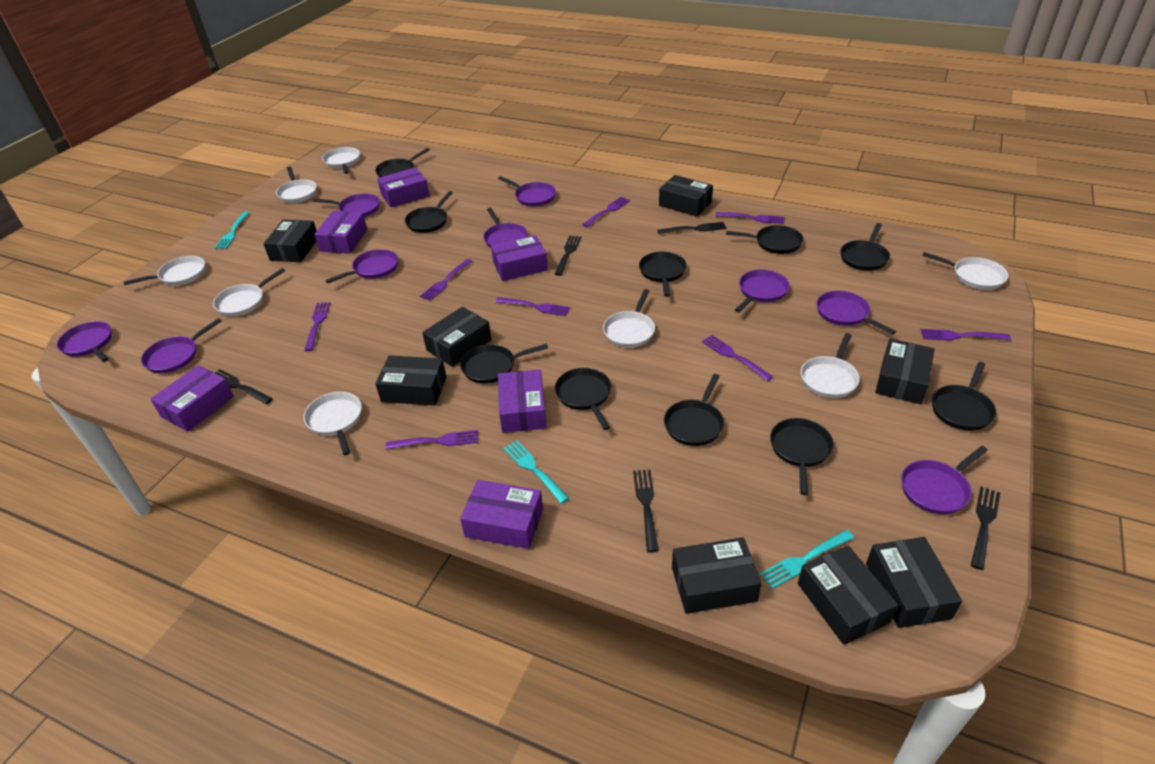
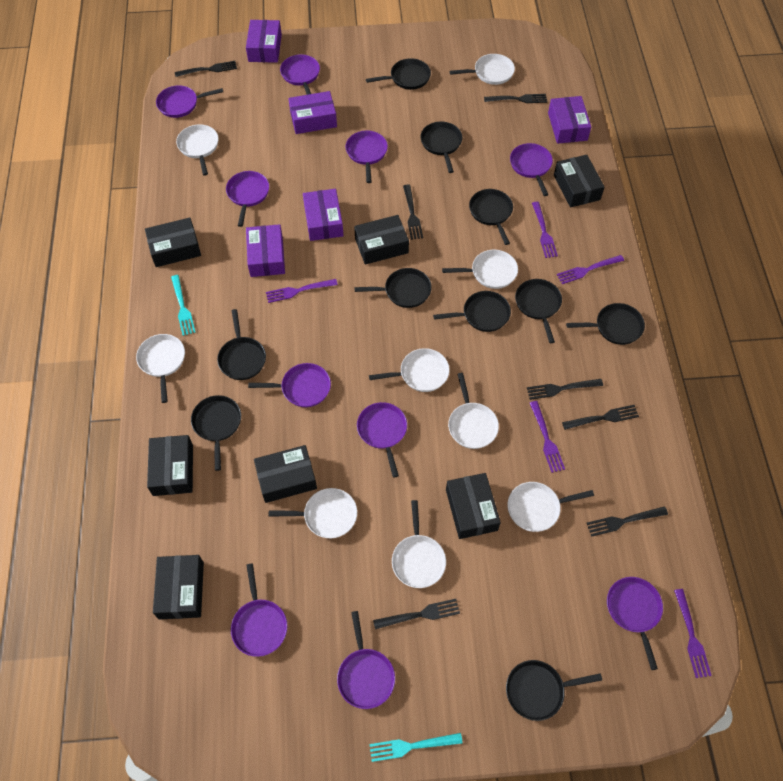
black box: 8 -> 7
black fork: 5 -> 7
purple box: 6 -> 5
purple fork: 8 -> 5
purple pan: 9 -> 10
turquoise fork: 3 -> 2
white pan: 8 -> 9

